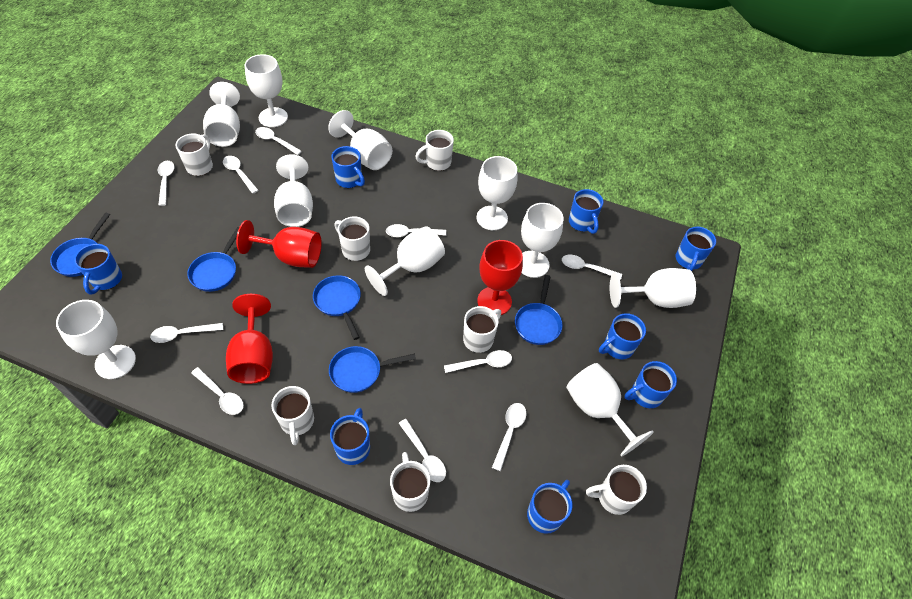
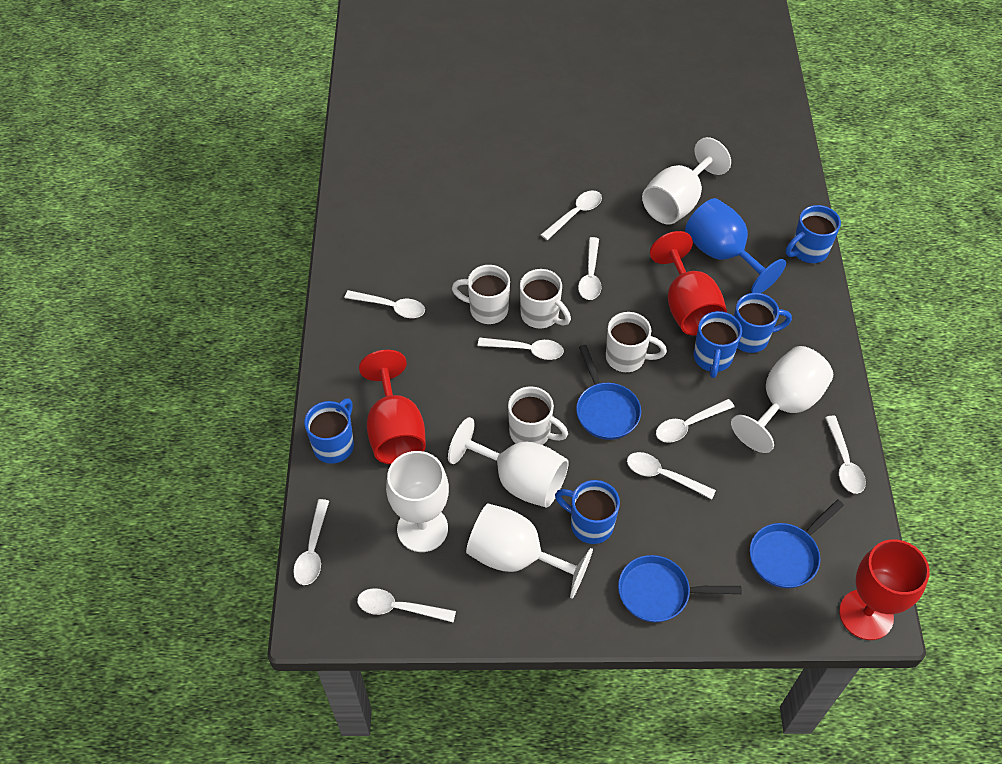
blue goblet: 0 -> 1
blue mug: 8 -> 5
blue pan: 5 -> 3
white goblet: 10 -> 5
white mug: 7 -> 4
white spoon: 10 -> 9

